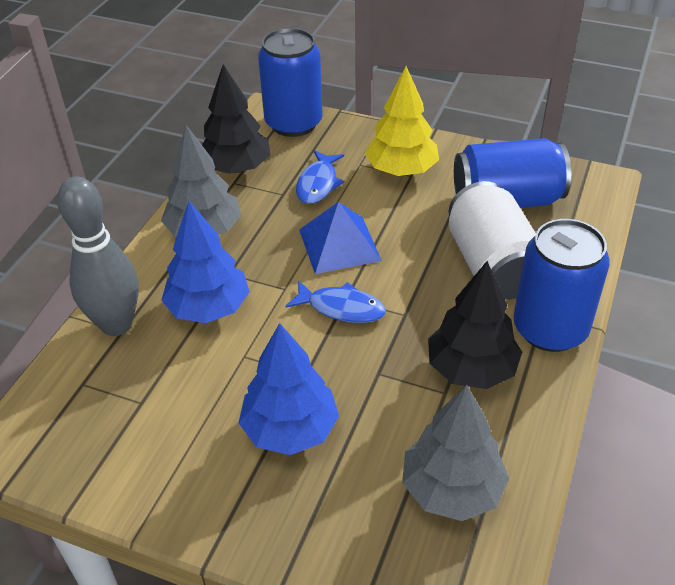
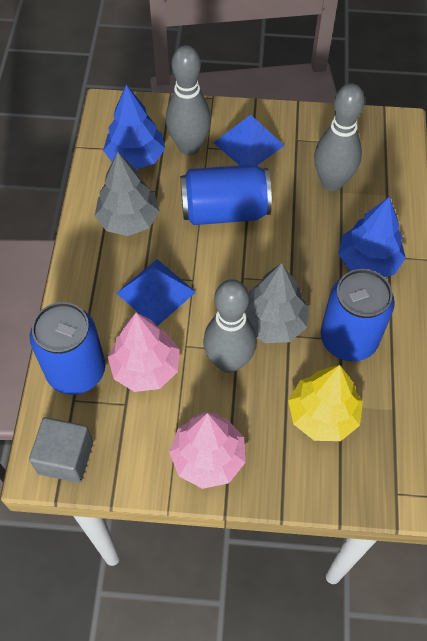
black tree: 2 -> 0
blue fish: 2 -> 0
blue pyramid: 1 -> 2
grey bowling pin: 1 -> 3
grey cube: 0 -> 1
pink tree: 0 -> 2
white can: 1 -> 0

